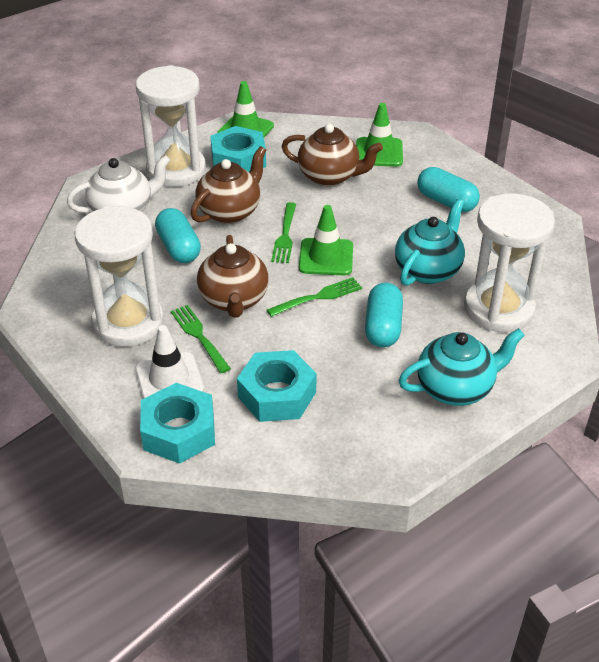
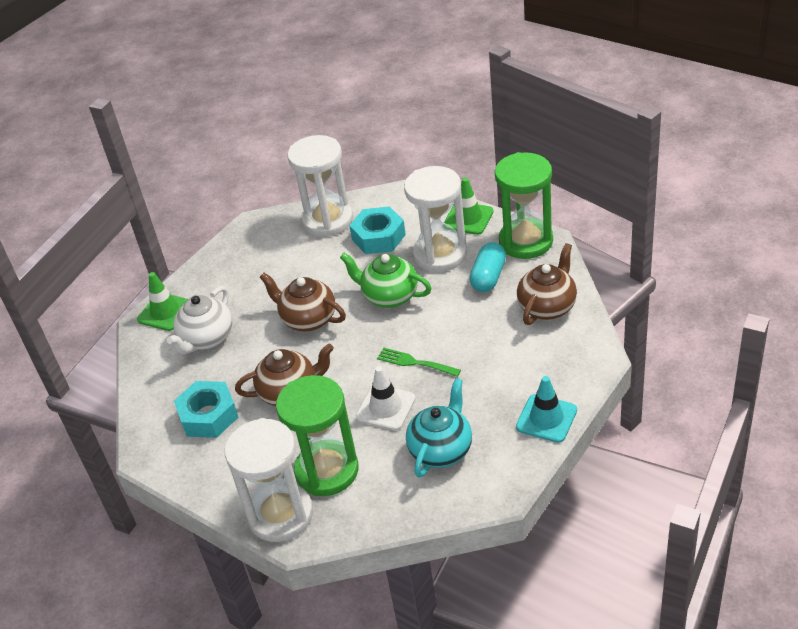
green fork: 3 -> 1
green hourglass: 0 -> 2
green teapot: 0 -> 1
green traffic cone: 3 -> 2
turquoise capsule: 3 -> 1
turquoise nut: 3 -> 2
turquoise teapot: 2 -> 1
turquoise traffic cone: 0 -> 1

